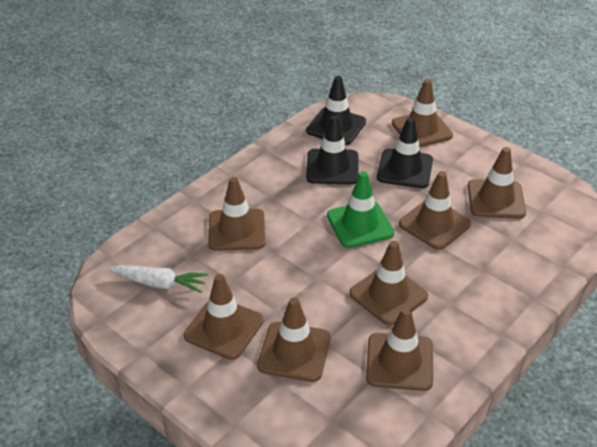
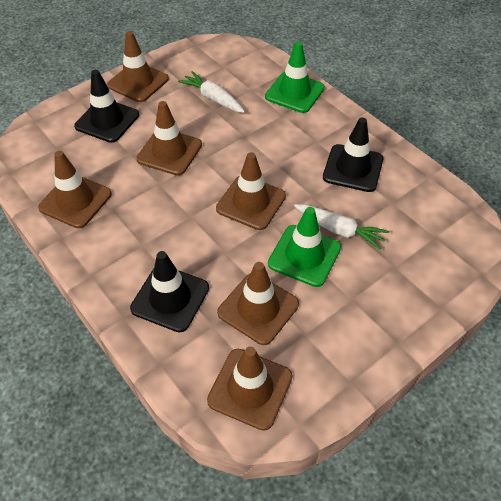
brown traffic cone: 8 -> 6
green traffic cone: 1 -> 2
white carrot: 1 -> 2

